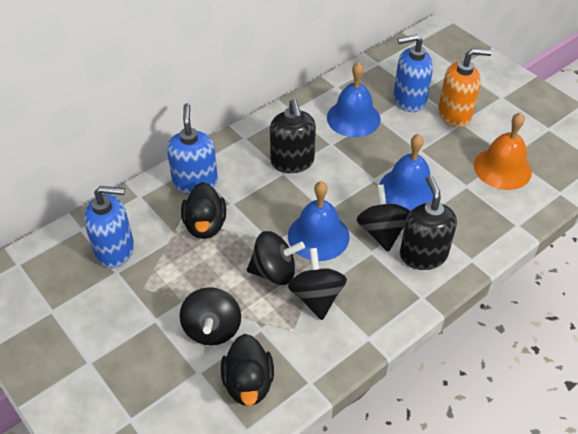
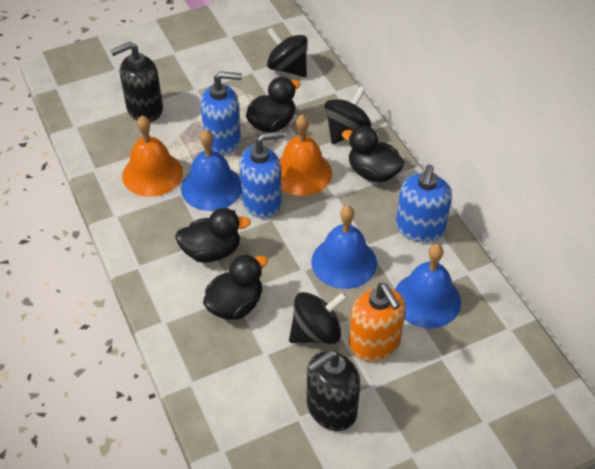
black duck: 2 -> 4
black spinning top: 4 -> 3
orange bell: 1 -> 2

